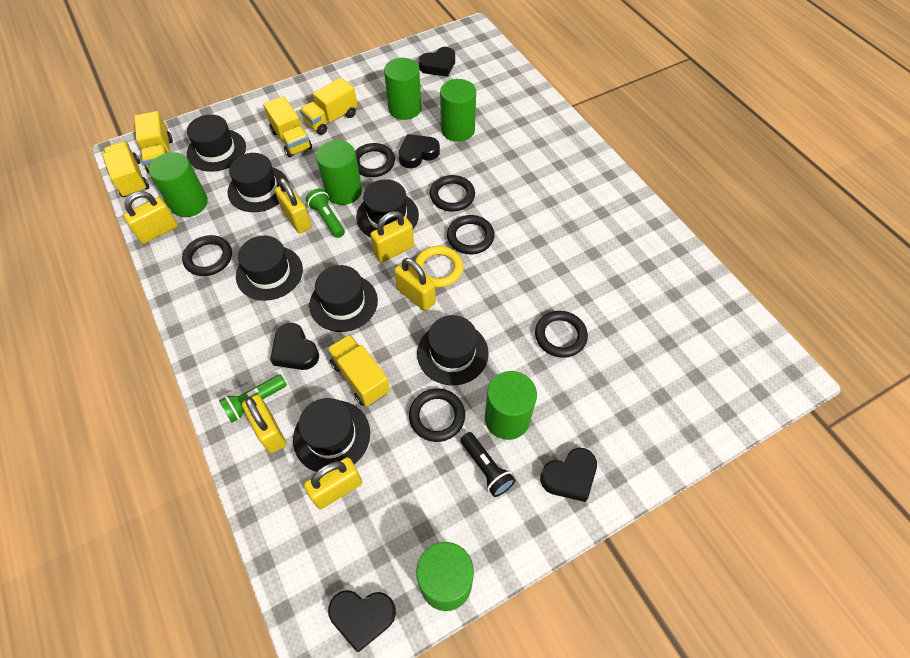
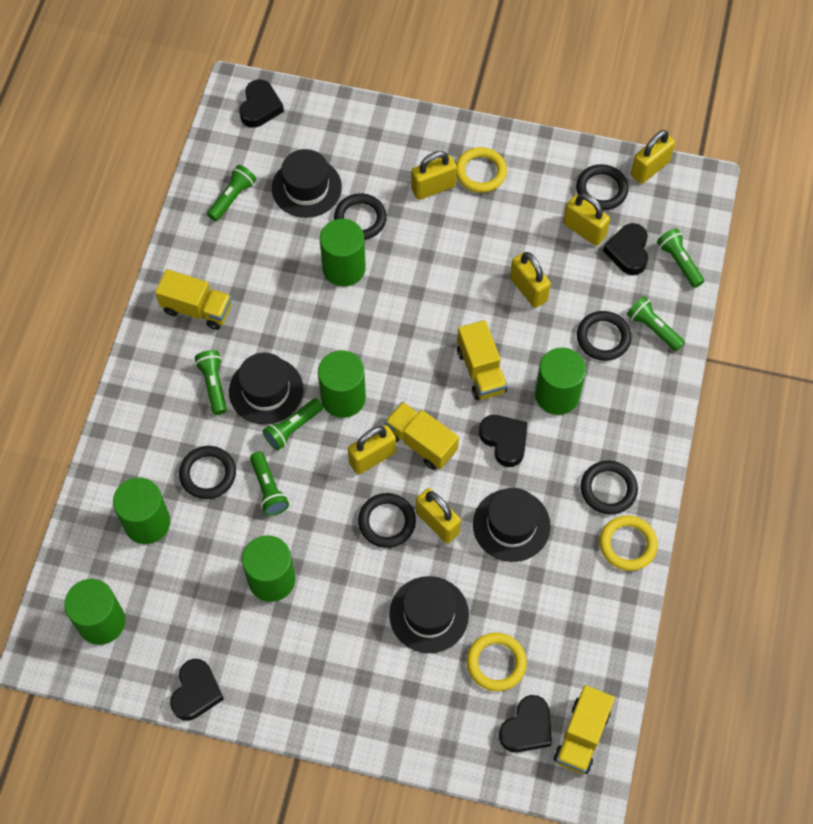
black flashlight: 1 -> 0
black hat: 7 -> 4
green flashlight: 2 -> 6
yellow ring: 1 -> 3
yellow truck: 5 -> 4

